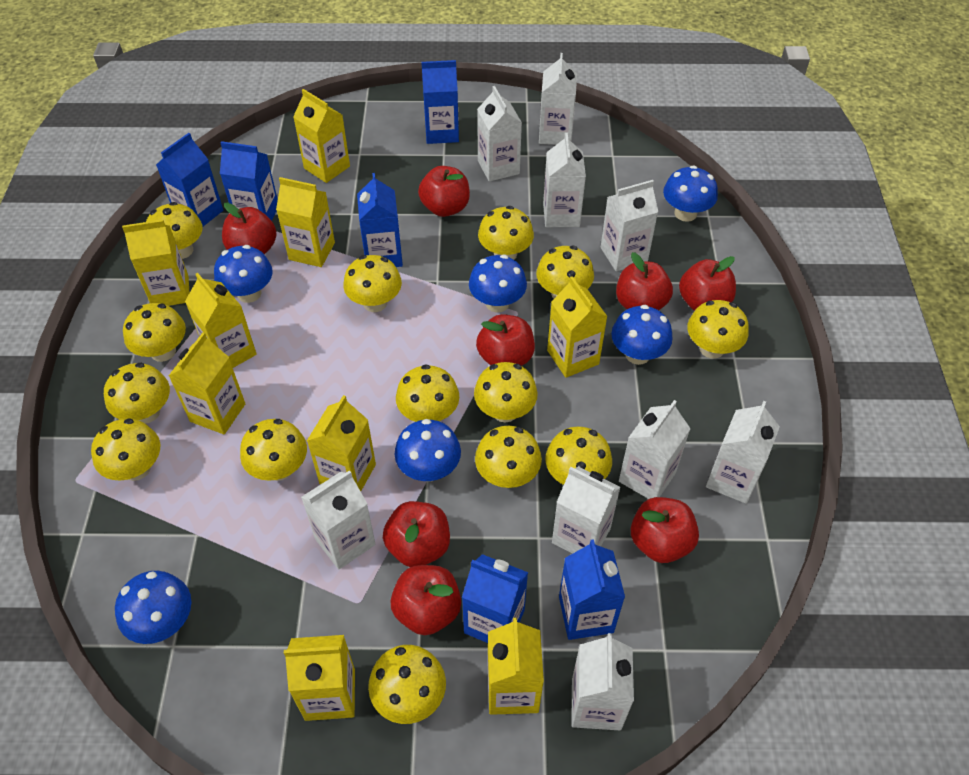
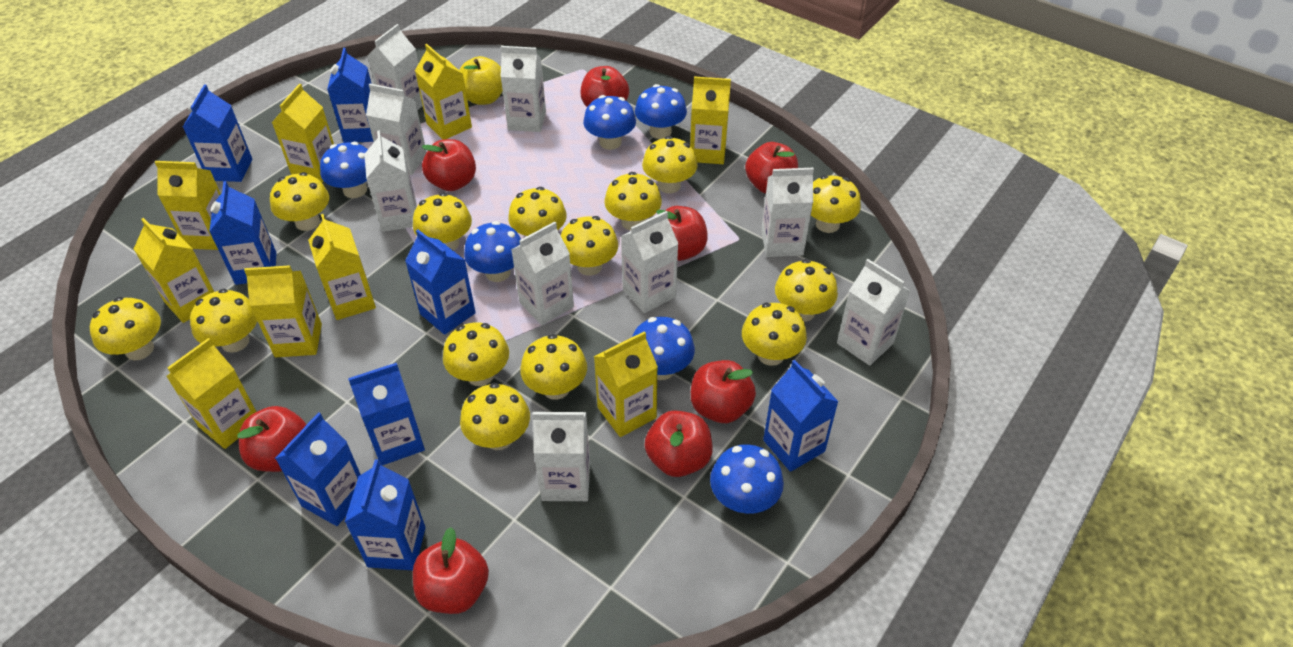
blue carton: 6 -> 8
yellow apple: 0 -> 1

